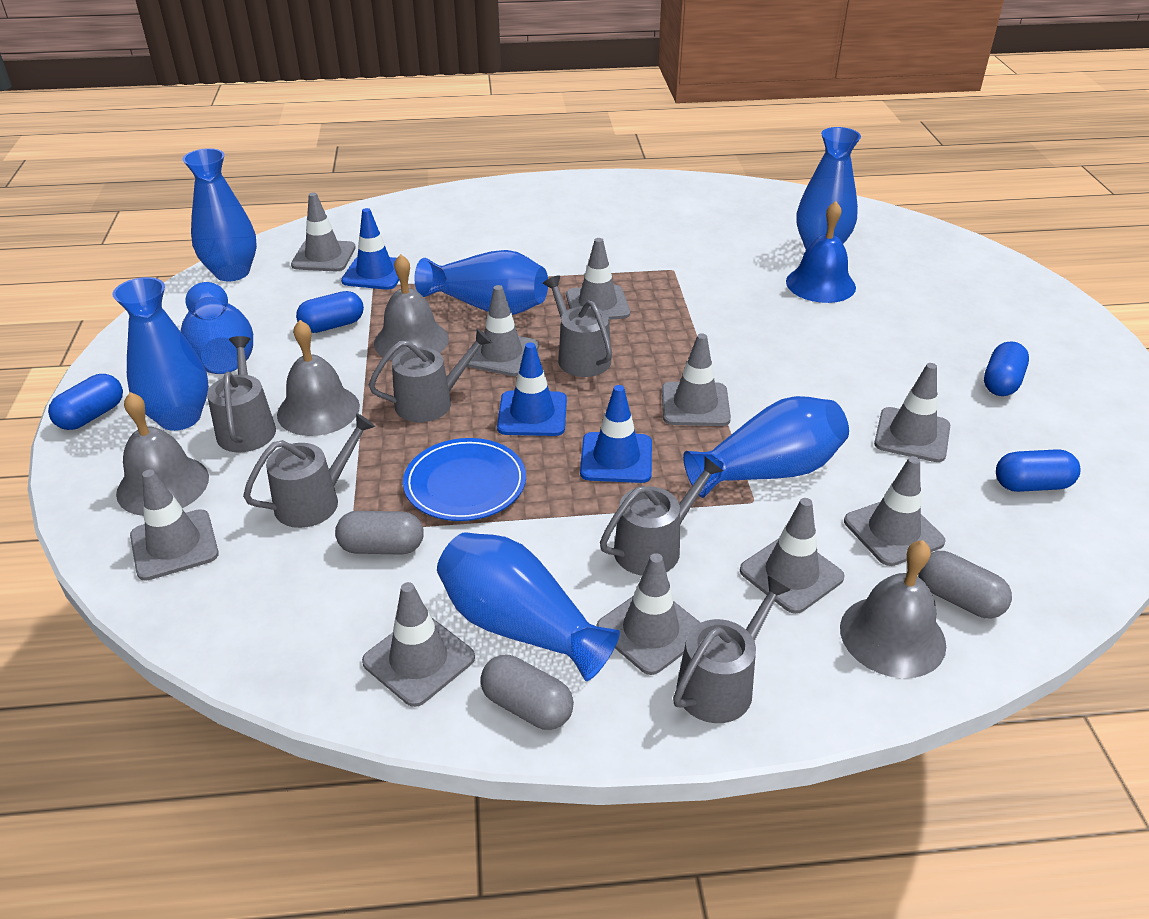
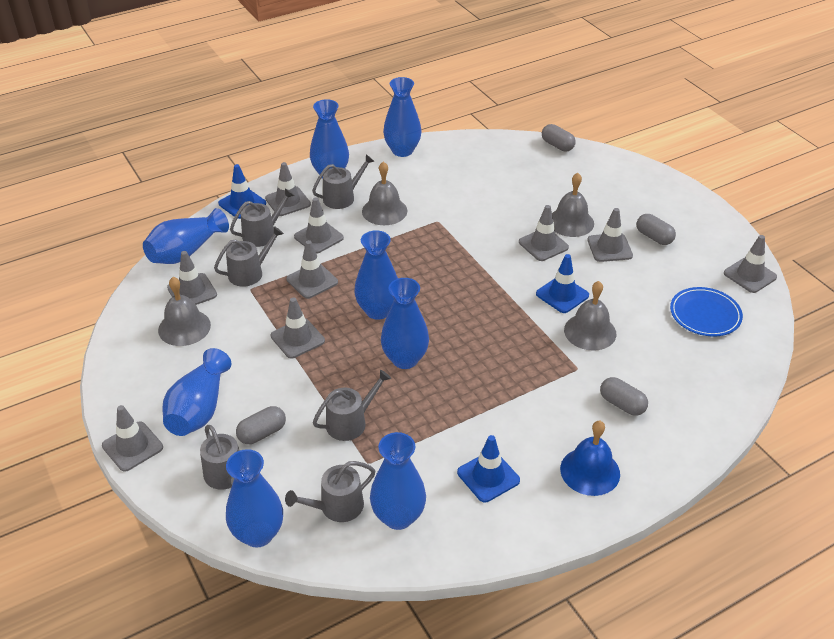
blue capsule: 4 -> 0
blue vase: 7 -> 8
grey capsule: 3 -> 4
grey traffic cone: 10 -> 9

